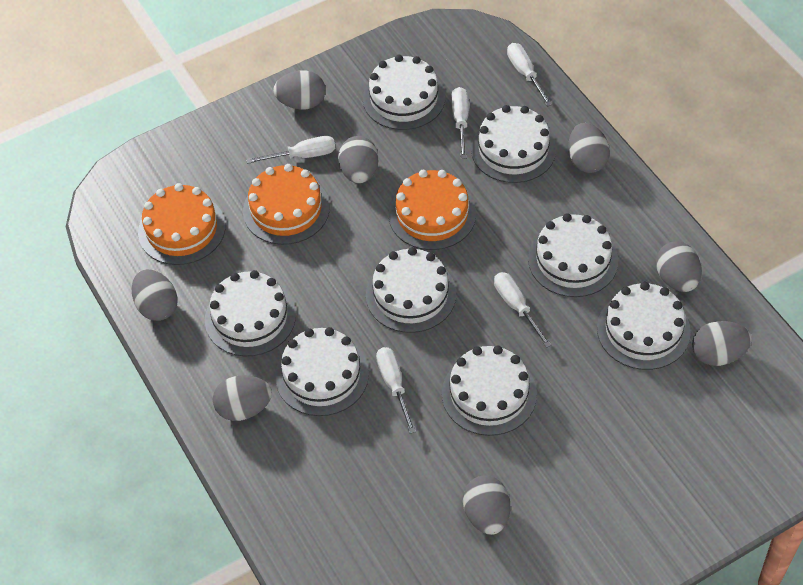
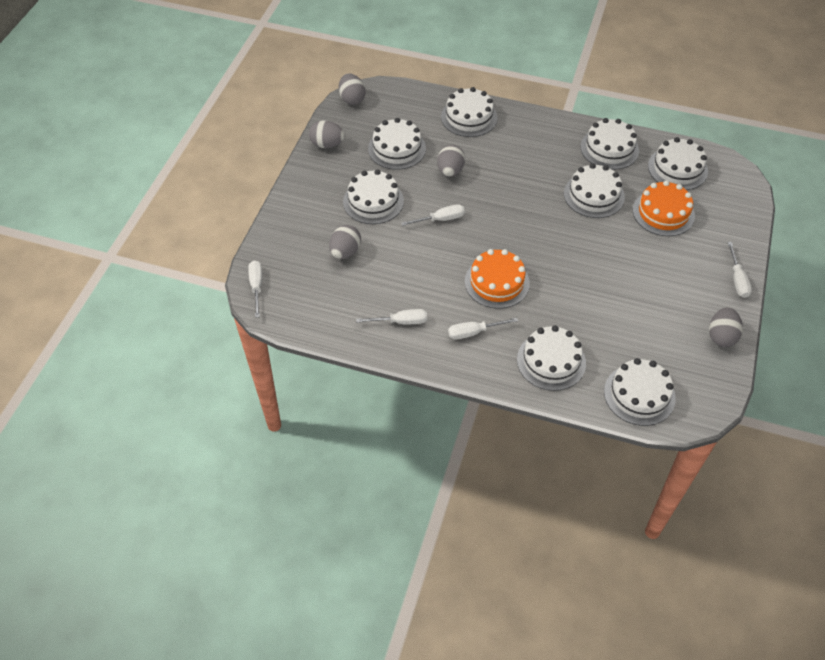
grey egg: 8 -> 5
orange cake: 3 -> 2

